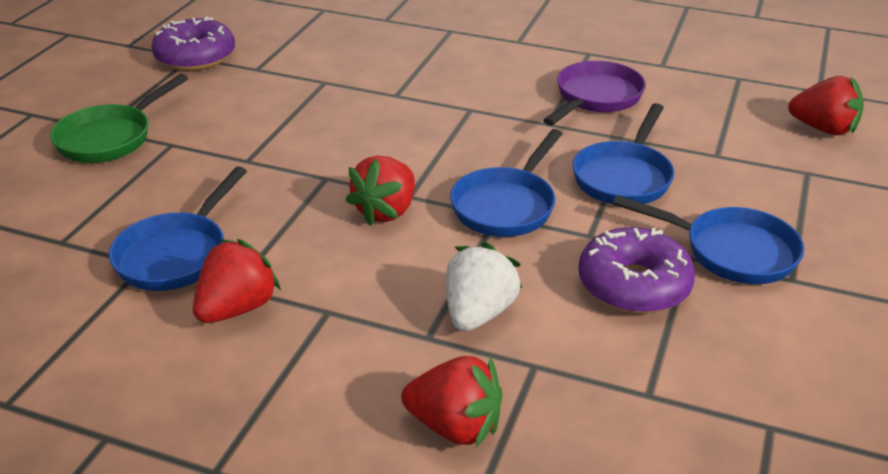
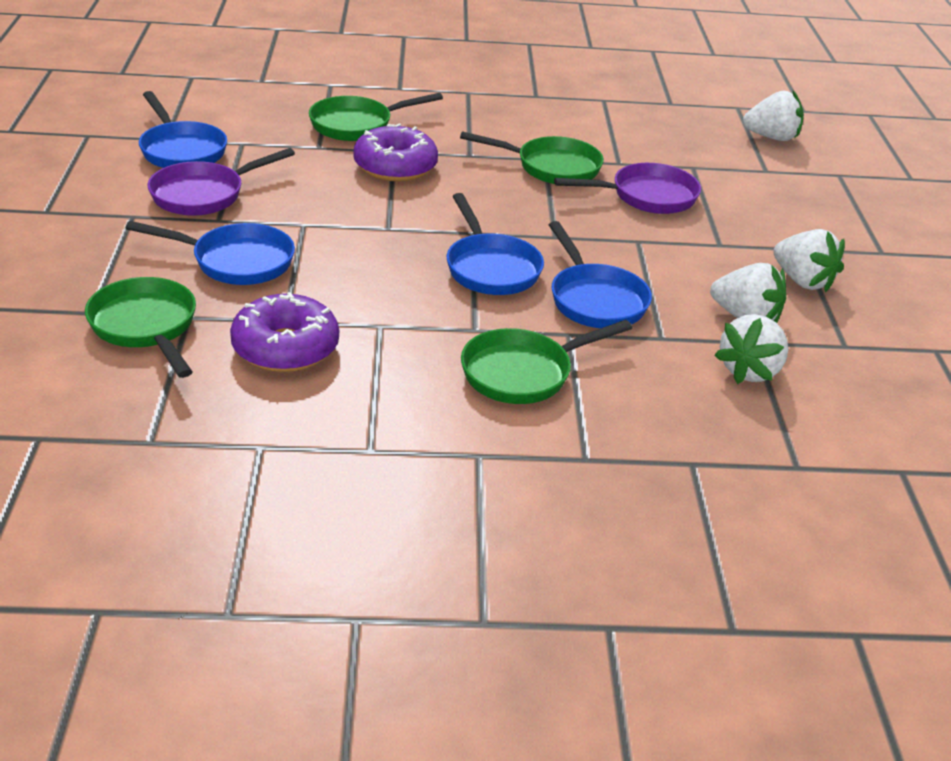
green pan: 1 -> 4
purple pan: 1 -> 2
red strawberry: 4 -> 0
white strawberry: 1 -> 4

